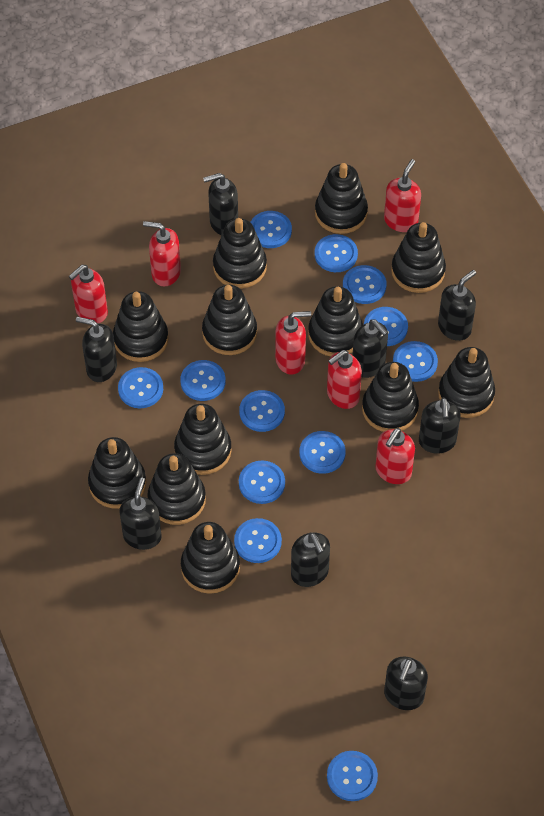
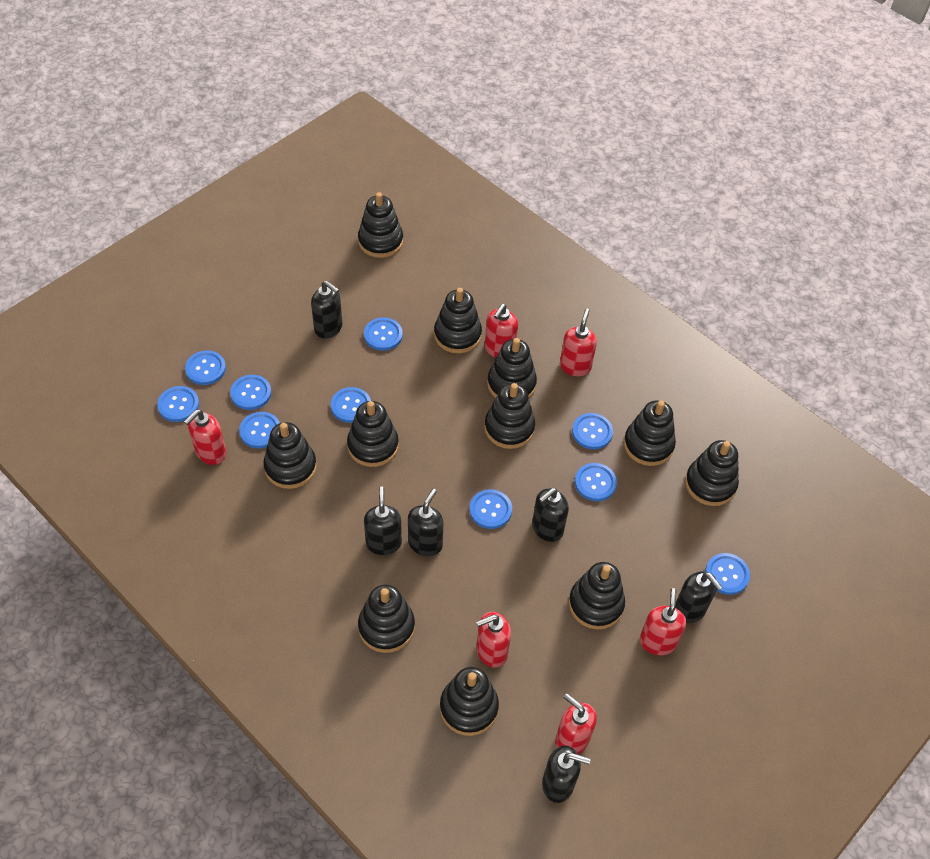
black soap dispenser: 8 -> 6
black stacking toy: 12 -> 11
blue button: 12 -> 10

